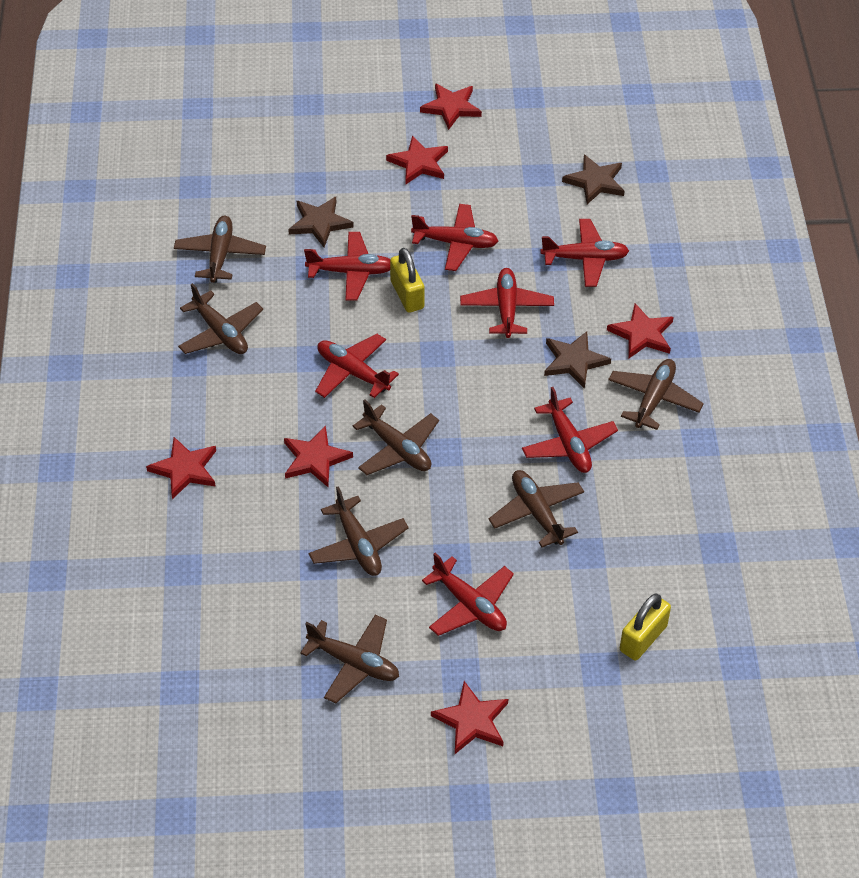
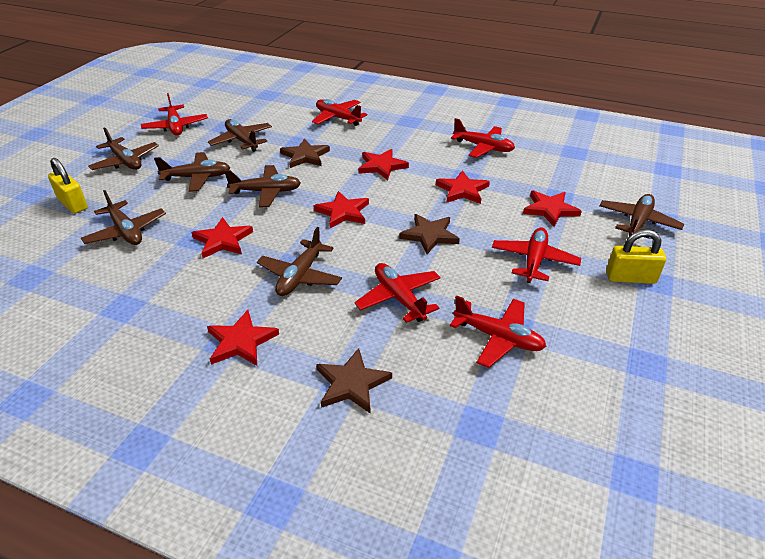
red plane: 7 -> 6

